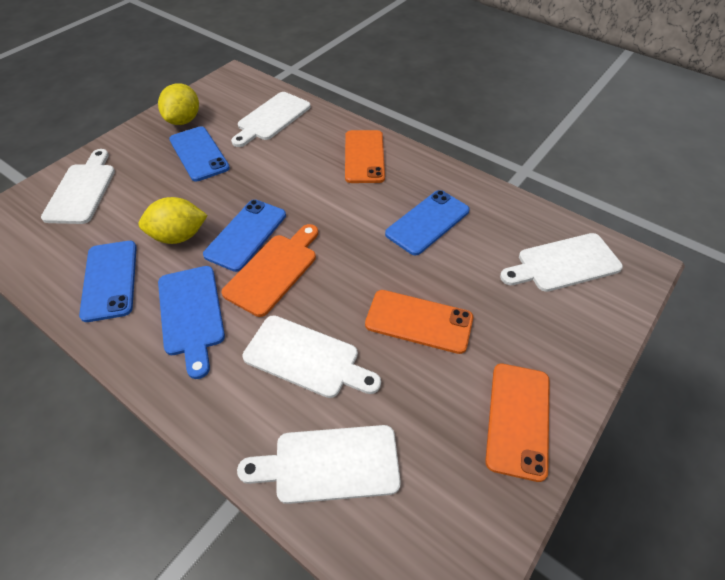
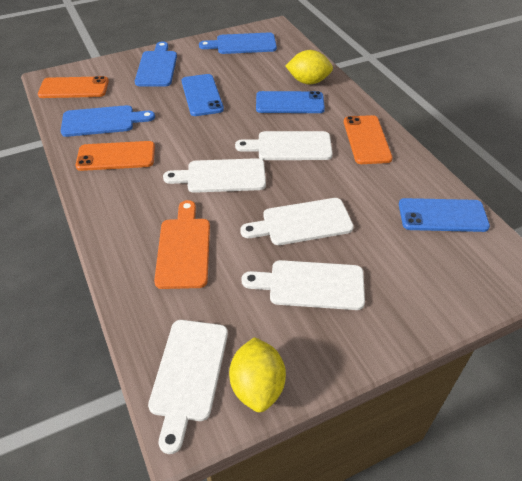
blue cutting board: 1 -> 3
blue phone: 4 -> 3

